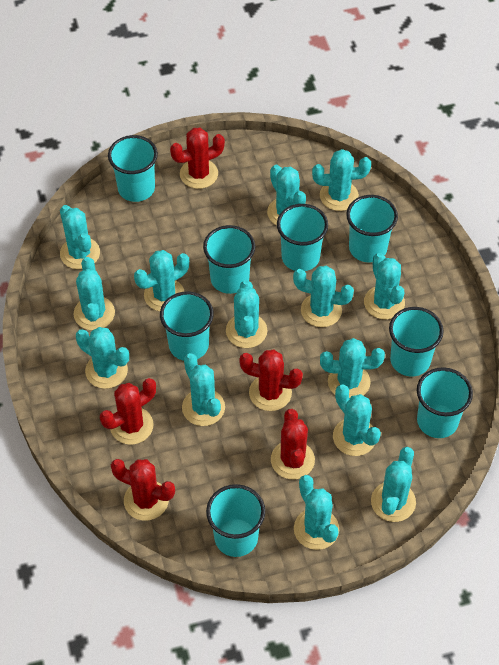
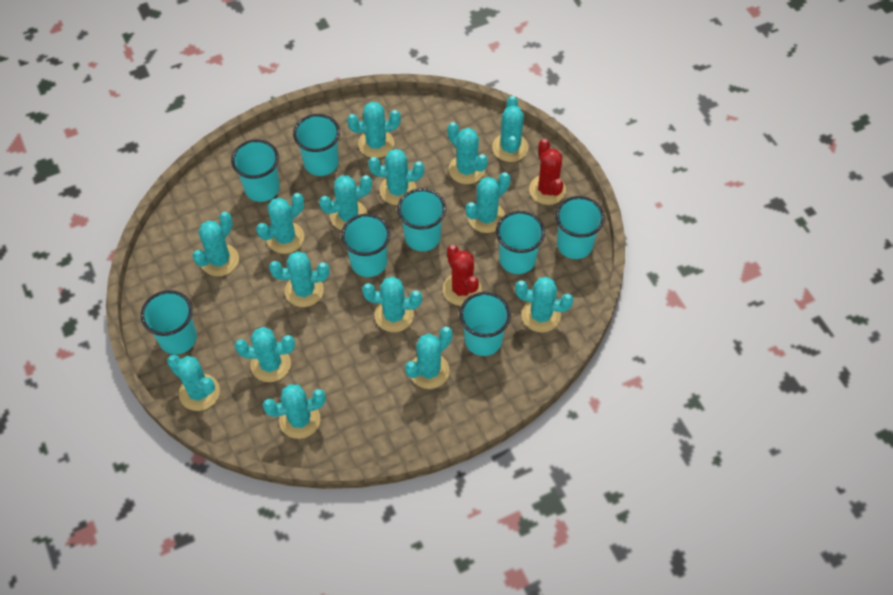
red cactus: 5 -> 2
turquoise cactus: 14 -> 15

